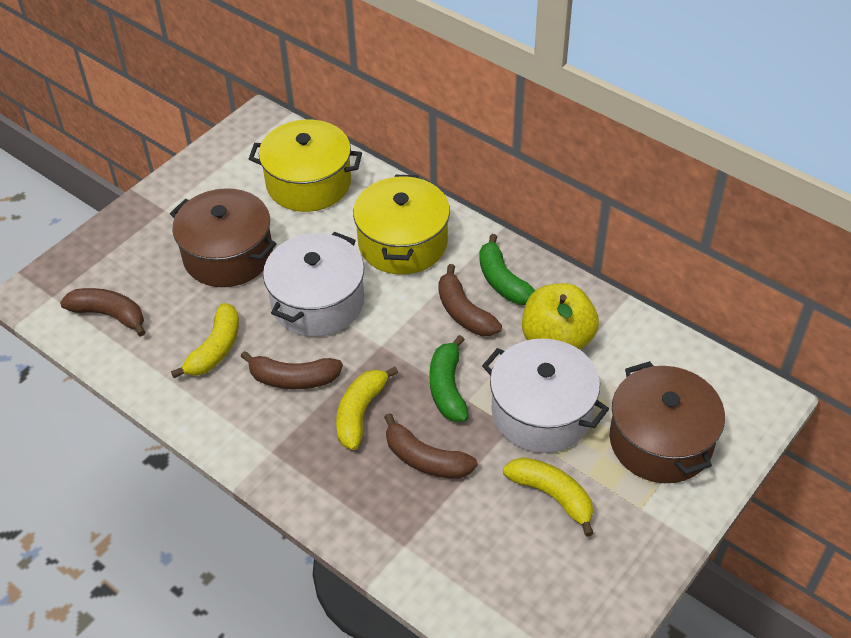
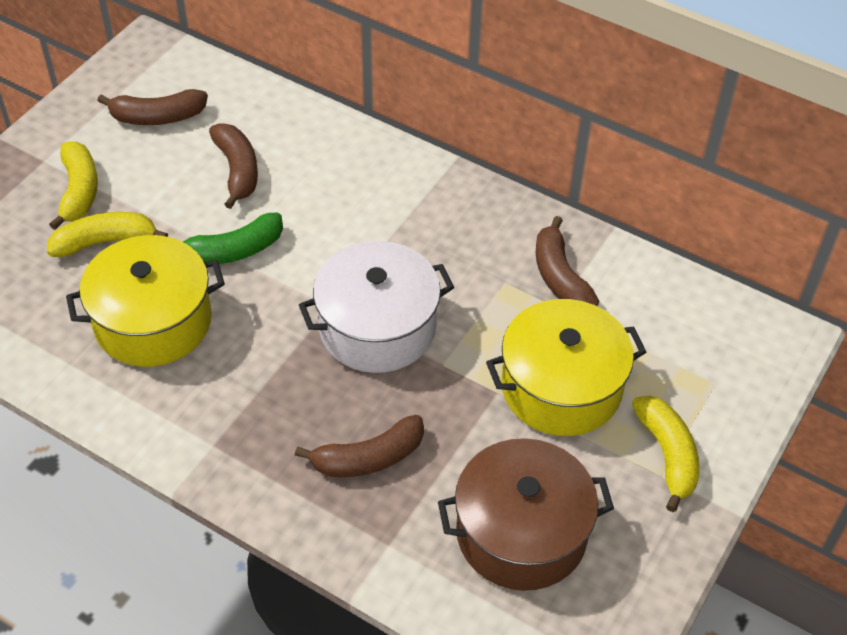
brown pot: 2 -> 1
green banana: 2 -> 1
white pot: 2 -> 1
yellow apple: 1 -> 0

